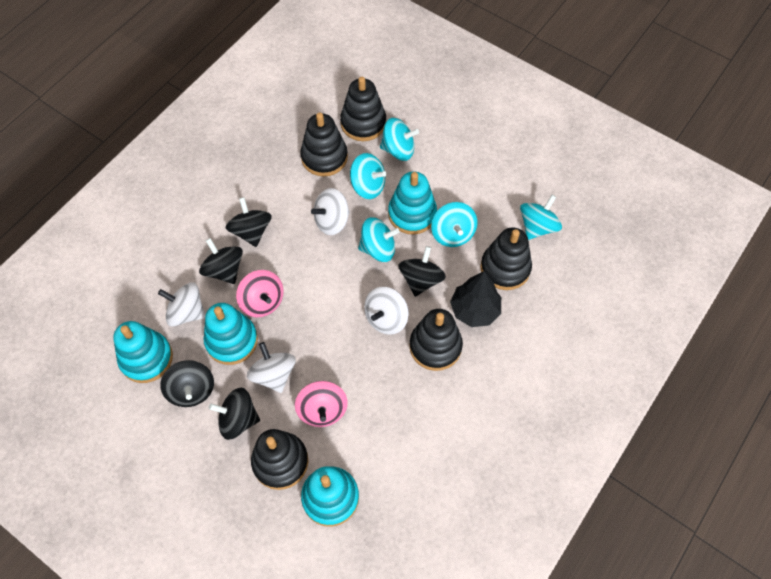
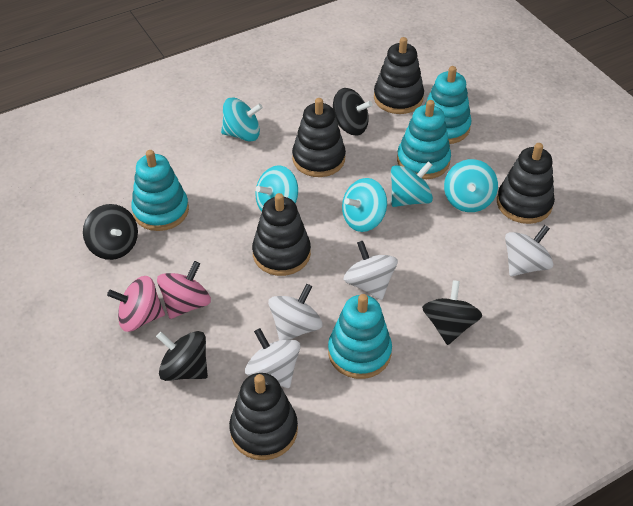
black spinning top: 5 -> 4
black tree: 1 -> 0

